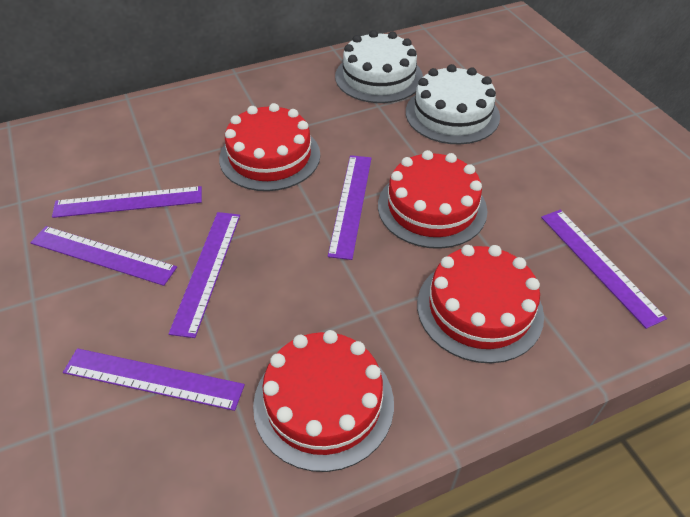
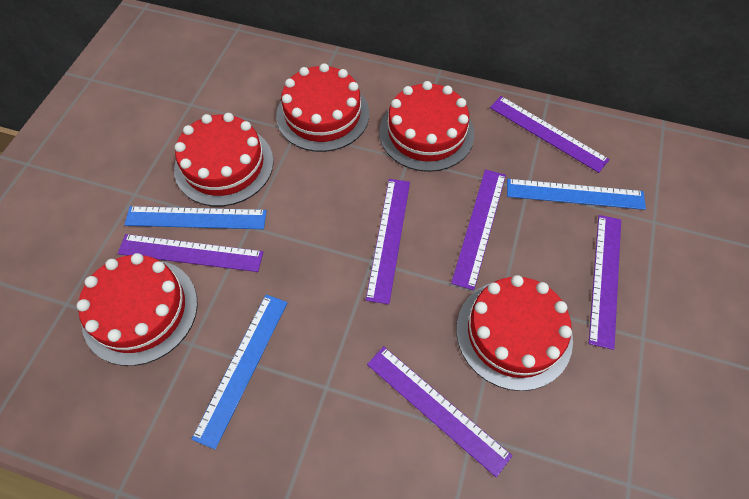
blue ruler: 0 -> 3
red cake: 4 -> 5
white cake: 2 -> 0

